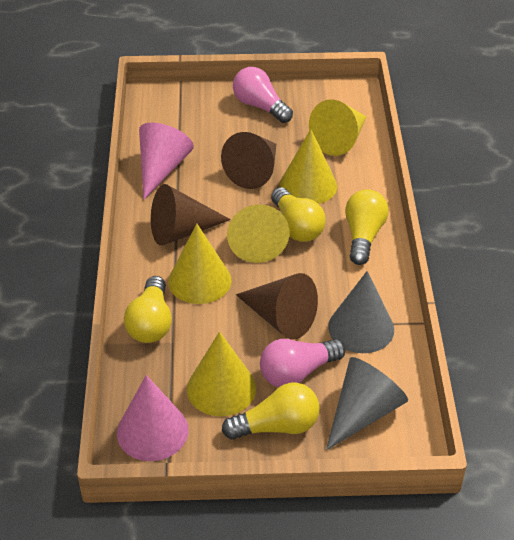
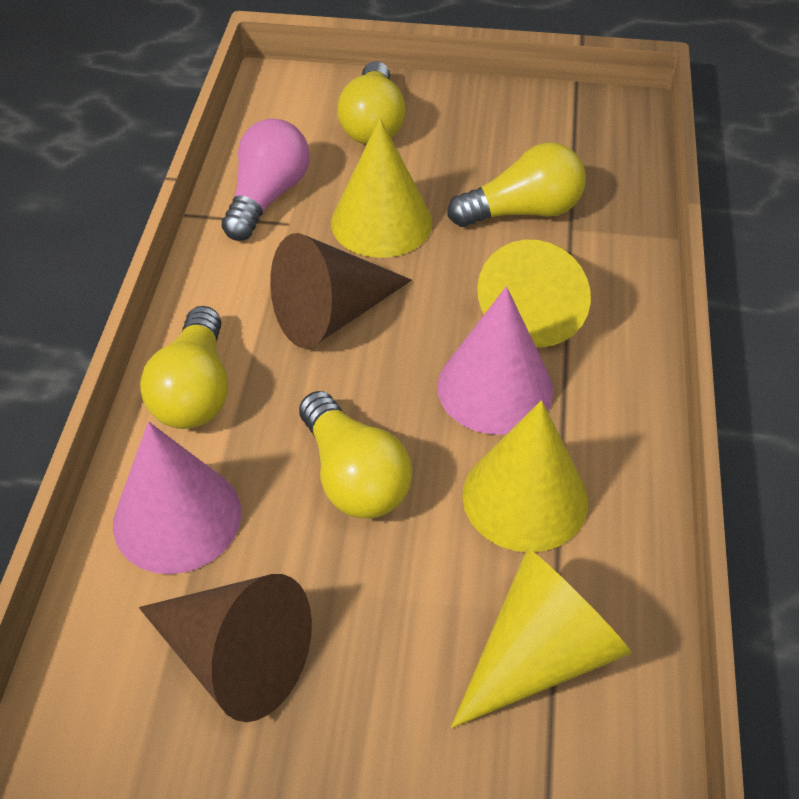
brown cone: 3 -> 2
grey cone: 2 -> 0
pink light bulb: 2 -> 1
yellow cone: 5 -> 4

